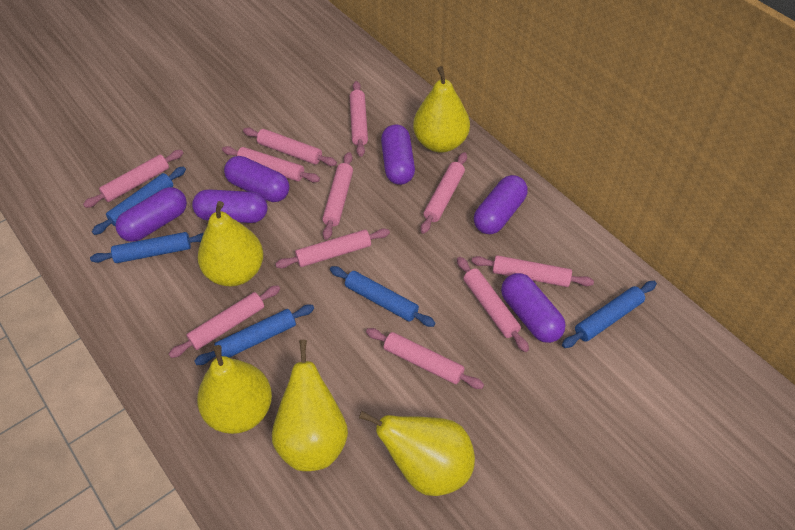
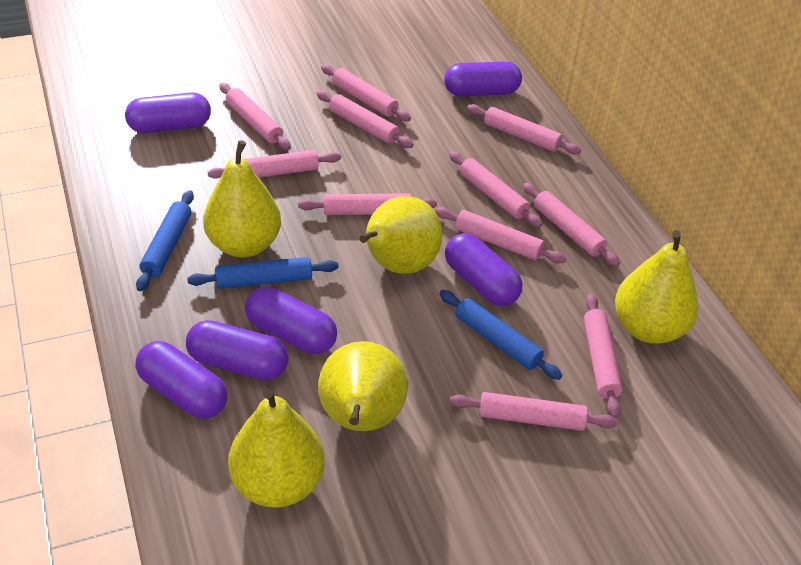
blue rolling pin: 5 -> 3

